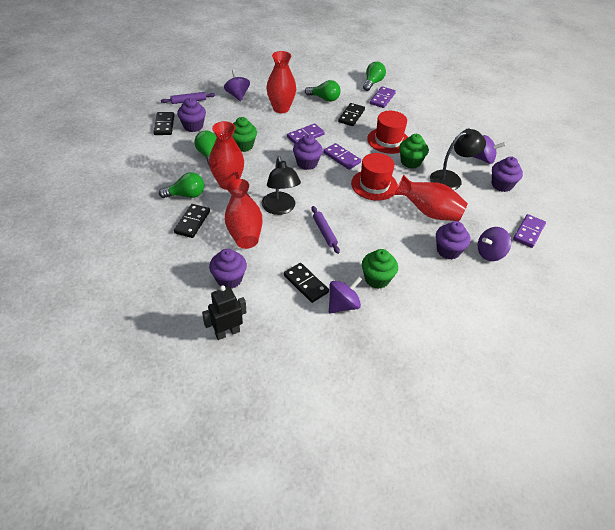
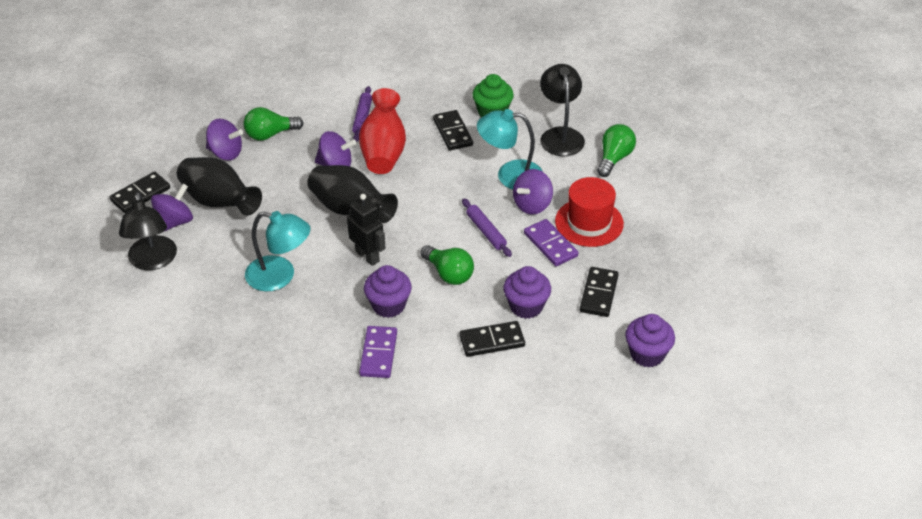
black vase: 0 -> 2
green cupcake: 3 -> 1
green light bulb: 4 -> 3
purple cupcake: 5 -> 3
purple domino: 4 -> 2
red hat: 2 -> 1
red vase: 4 -> 1
turquoise lamp: 0 -> 2

